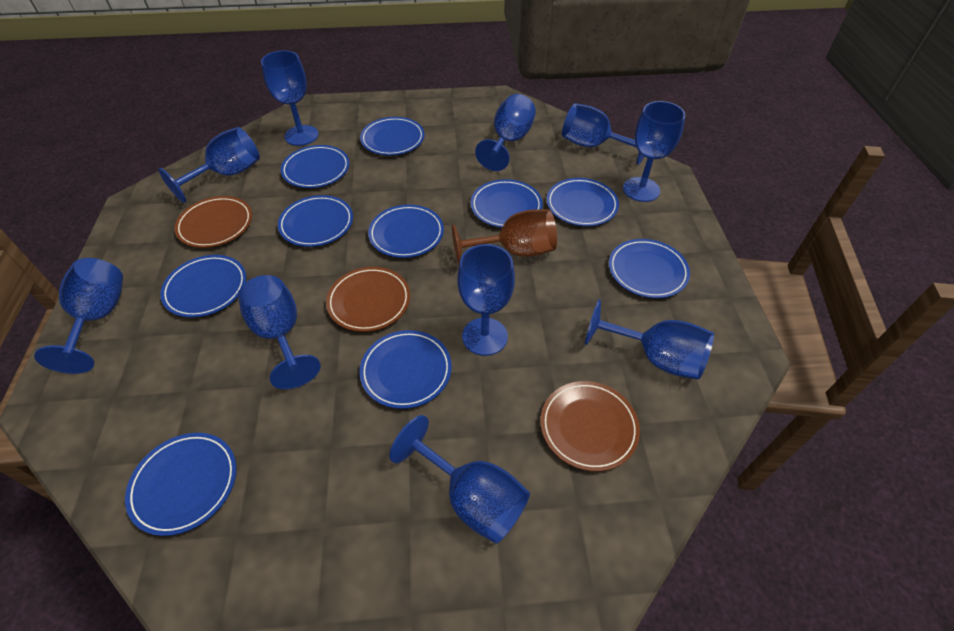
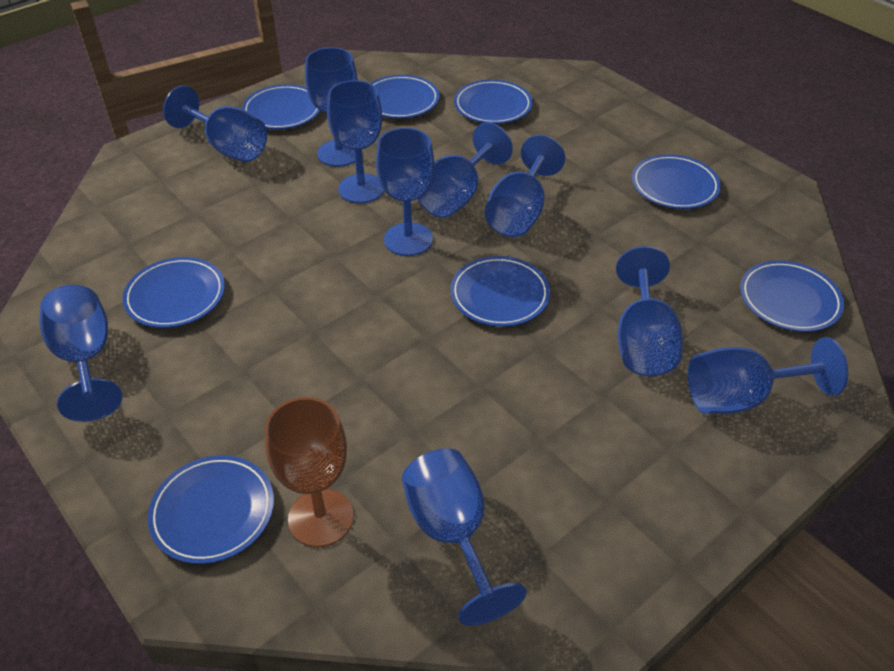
blue plate: 10 -> 8
brown plate: 3 -> 0

